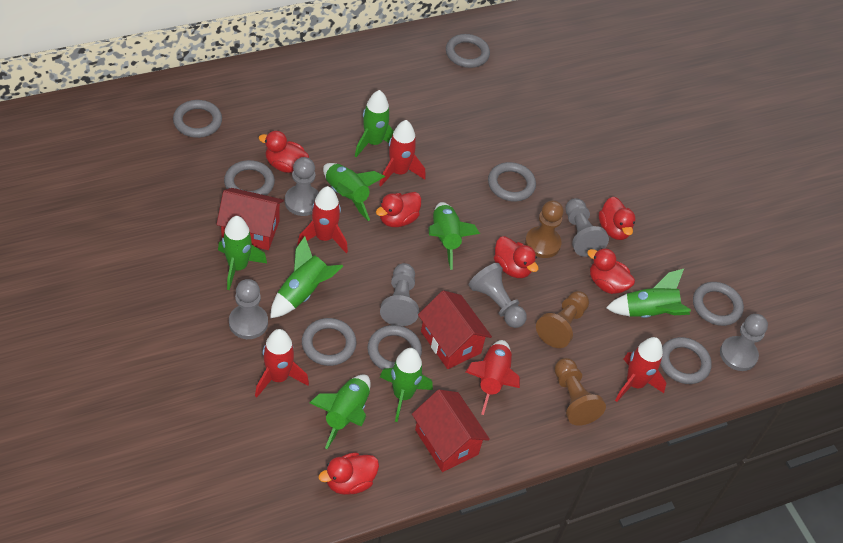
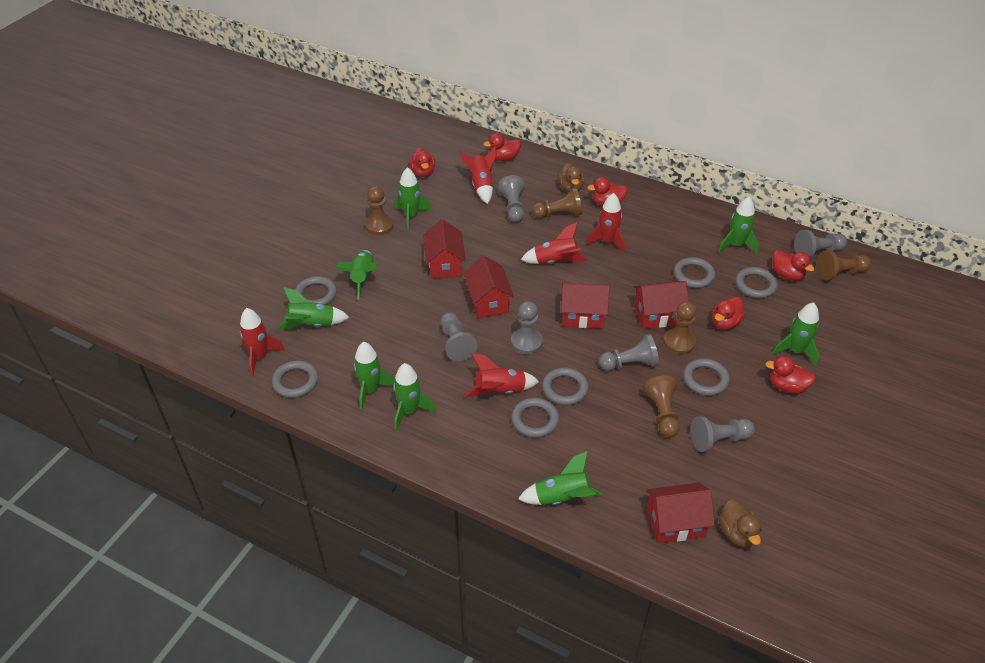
brown duck: 0 -> 2
brown pawn: 3 -> 5
grey ring: 8 -> 7
red house: 3 -> 5

